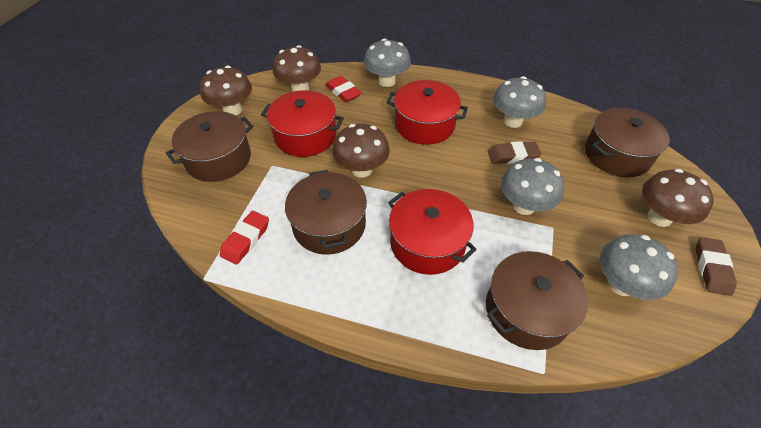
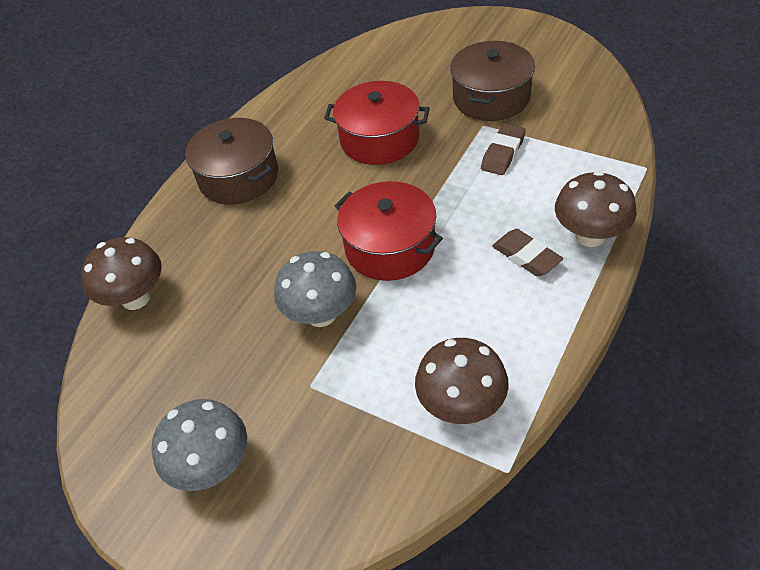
brown mushroom: 4 -> 3
brown pot: 4 -> 2
grey mushroom: 4 -> 2
red eraser: 2 -> 0
red pot: 3 -> 2

